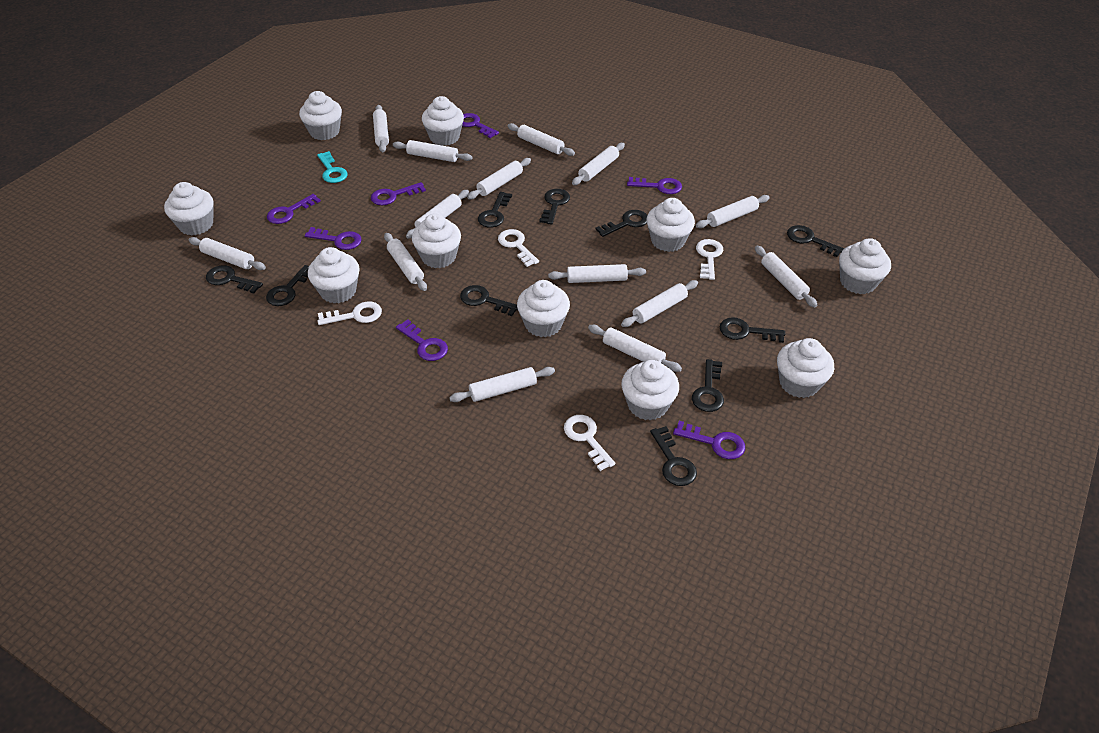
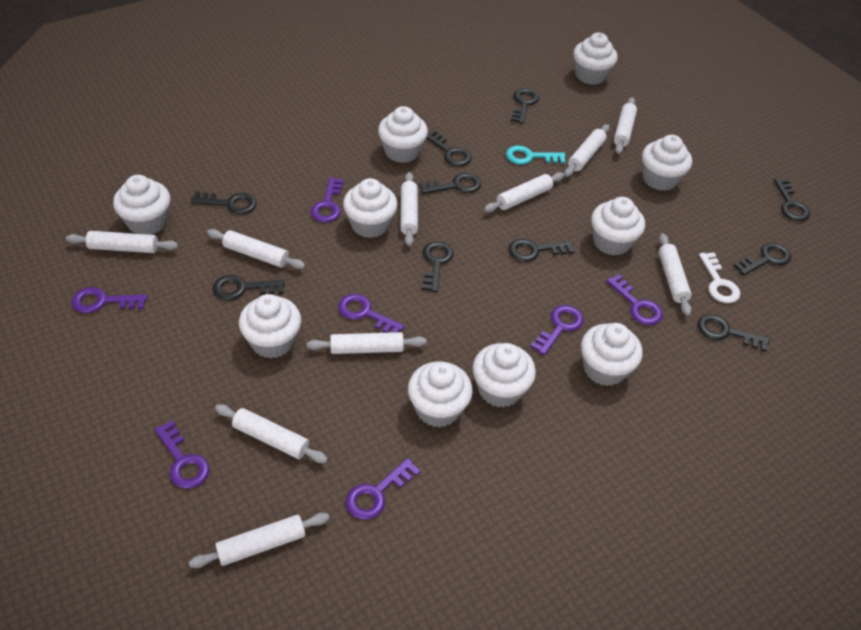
white key: 4 -> 1
white rolling pin: 14 -> 10

